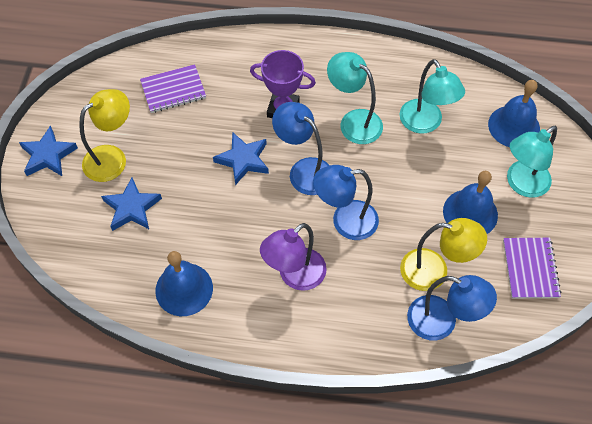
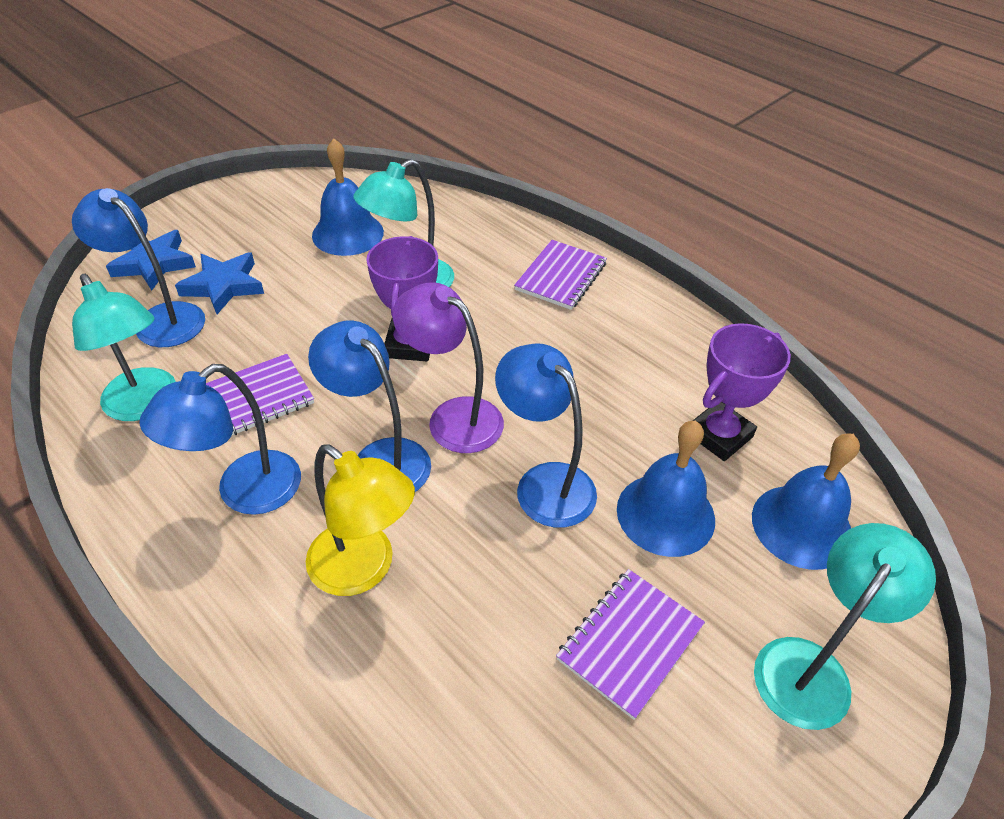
blue lamp: 3 -> 4
blue star: 3 -> 2
purple notebook: 2 -> 3
purple trophy: 1 -> 2
yellow lamp: 2 -> 1

